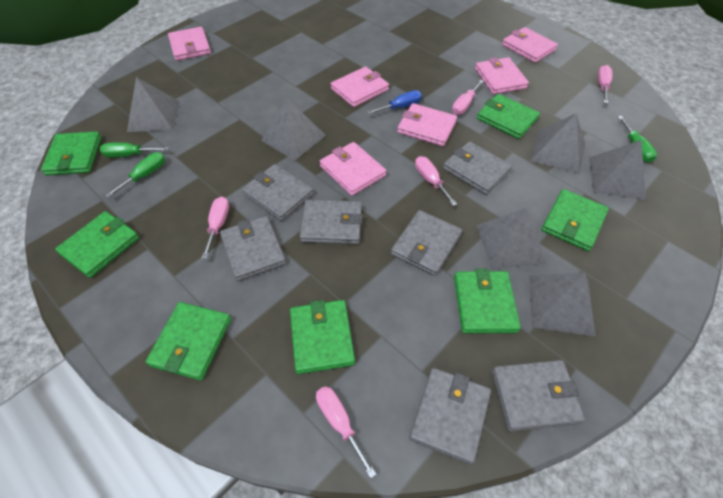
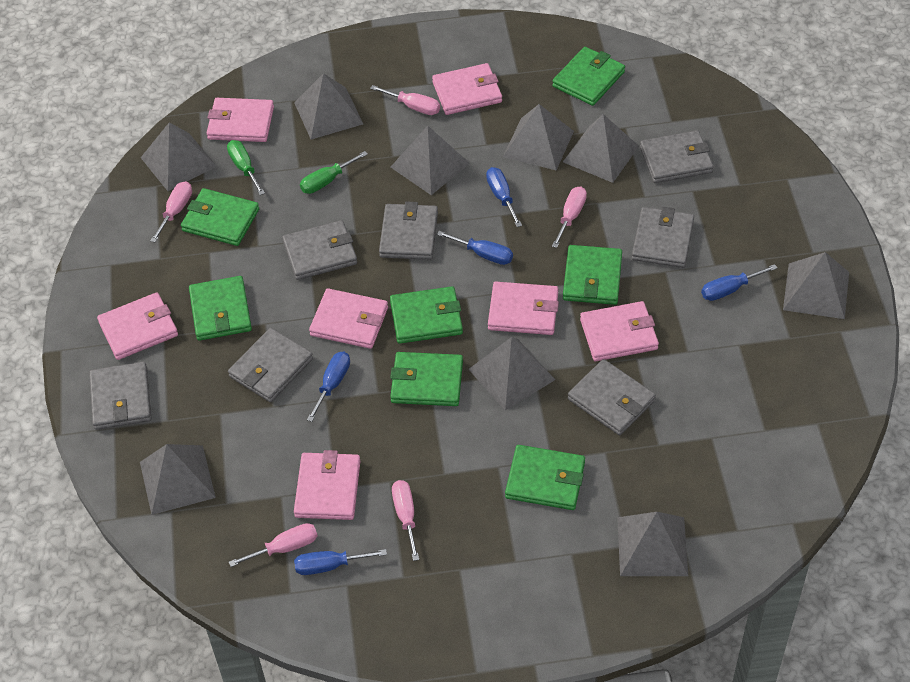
blue screwdriver: 1 -> 5
green screwdriver: 3 -> 2
grey pyramid: 6 -> 9
pink wallet: 6 -> 7

